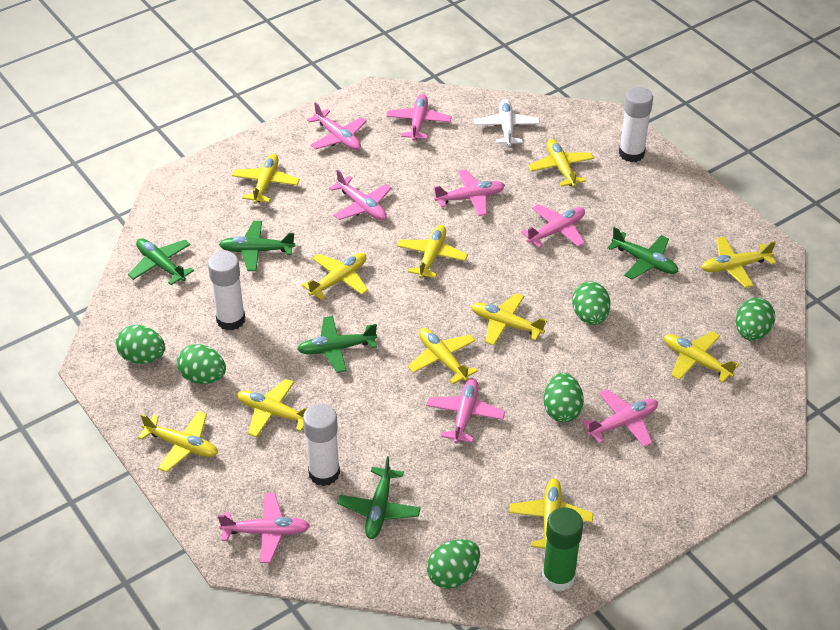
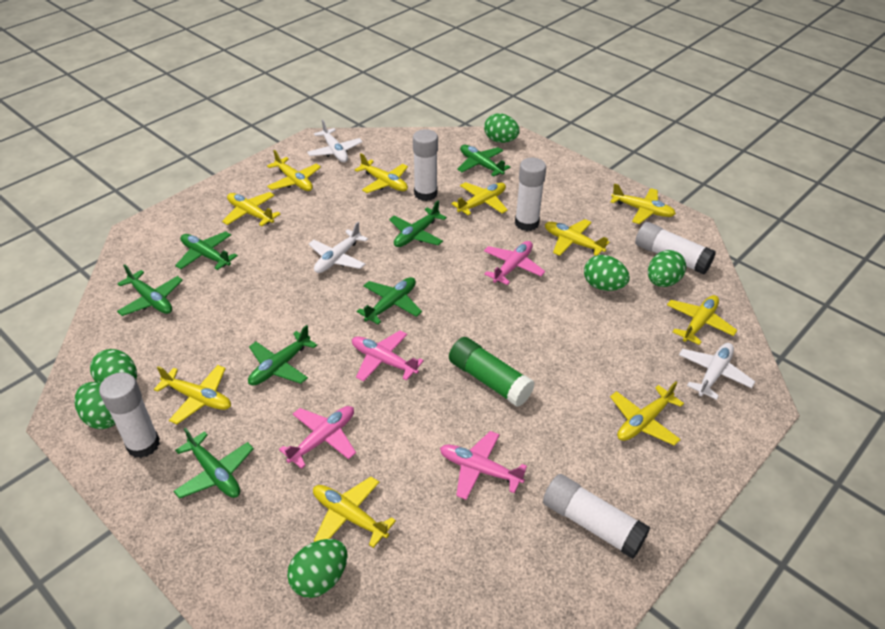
green plane: 5 -> 7
pink plane: 8 -> 4
white glue stick: 3 -> 5
white plane: 1 -> 3
yellow plane: 11 -> 10

